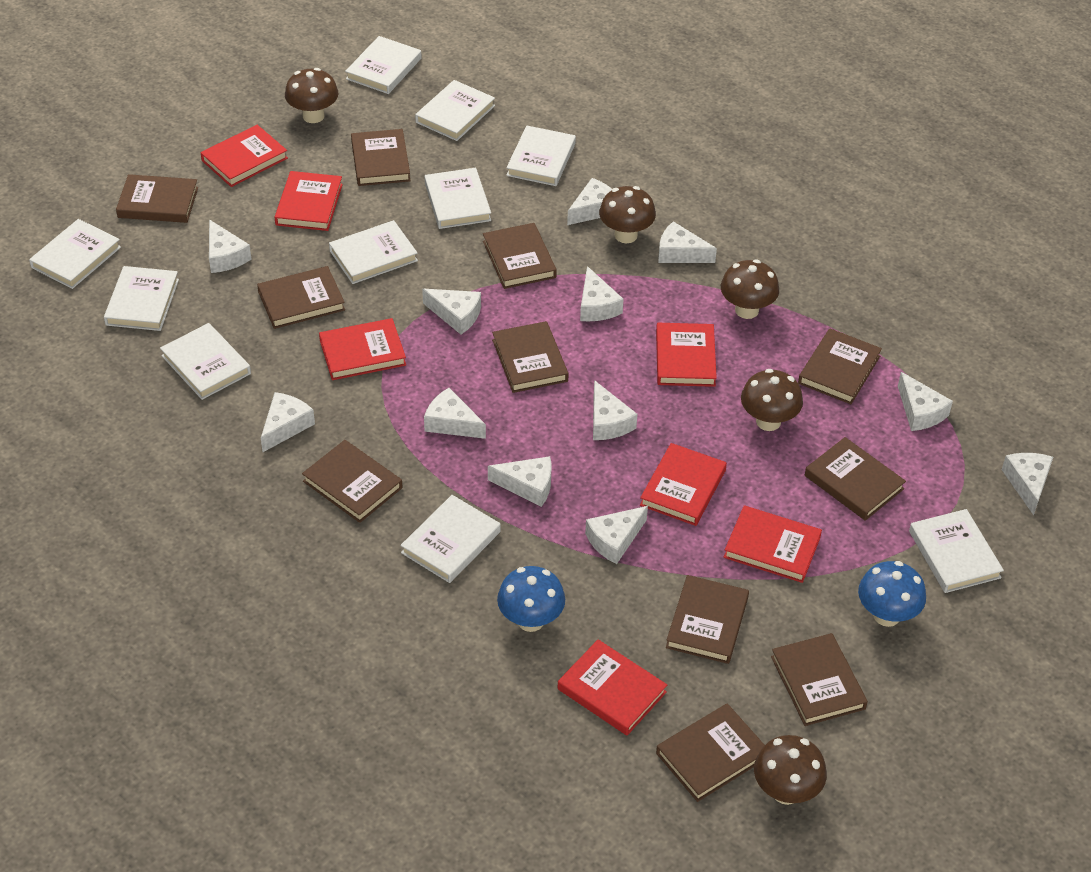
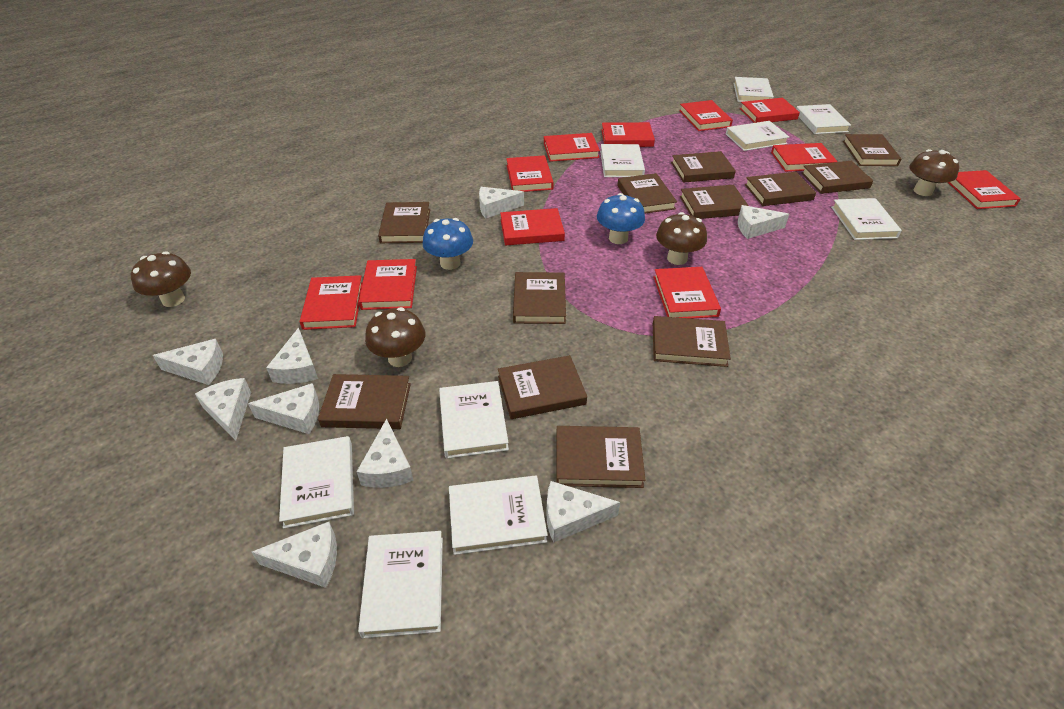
brown book: 11 -> 12
brown mushroom: 5 -> 4
red book: 7 -> 11
white book: 10 -> 9
white cheese: 12 -> 9

